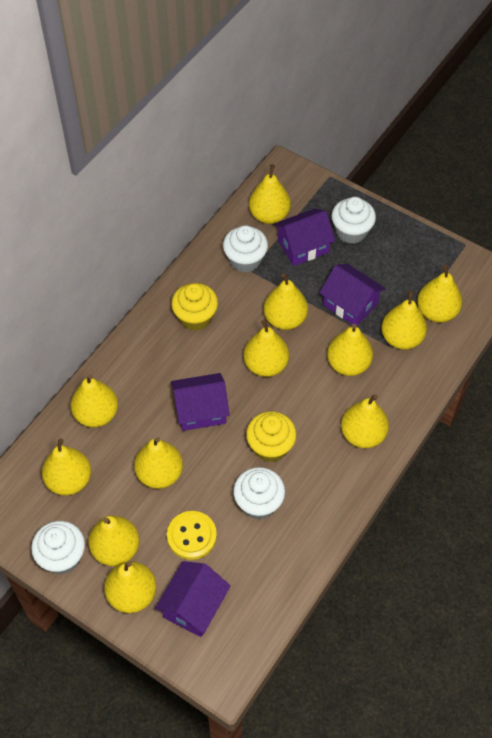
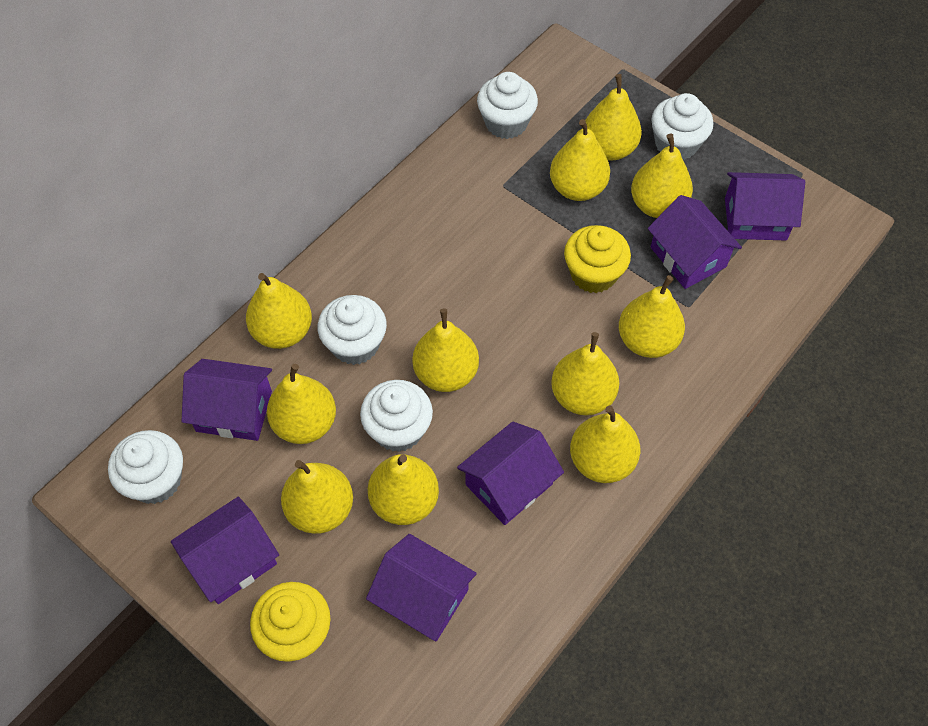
purple house: 4 -> 6
white cupcake: 4 -> 5
yellow button: 1 -> 0
yellow pear: 12 -> 11

